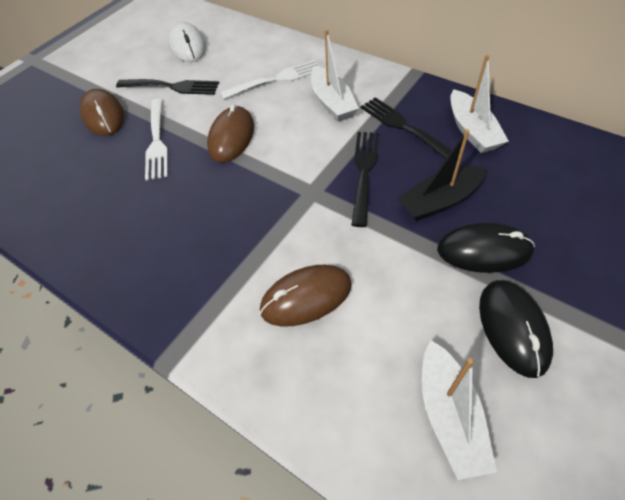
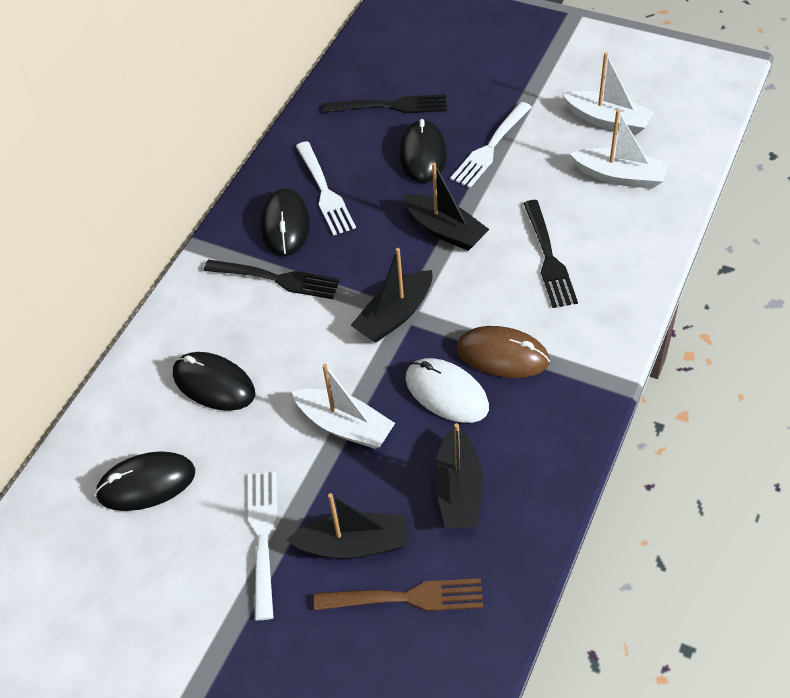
black boat: 1 -> 4
black mouse: 2 -> 4
brown fork: 0 -> 1
brown mouse: 3 -> 1
white fork: 2 -> 3

